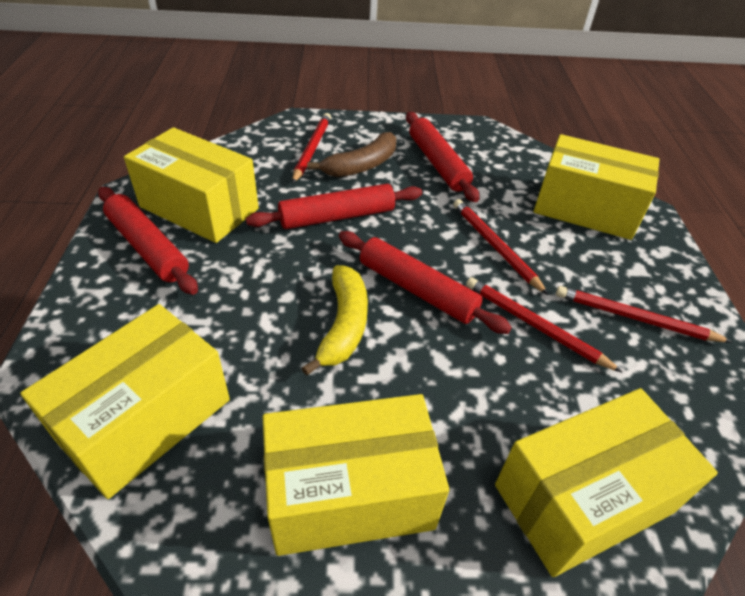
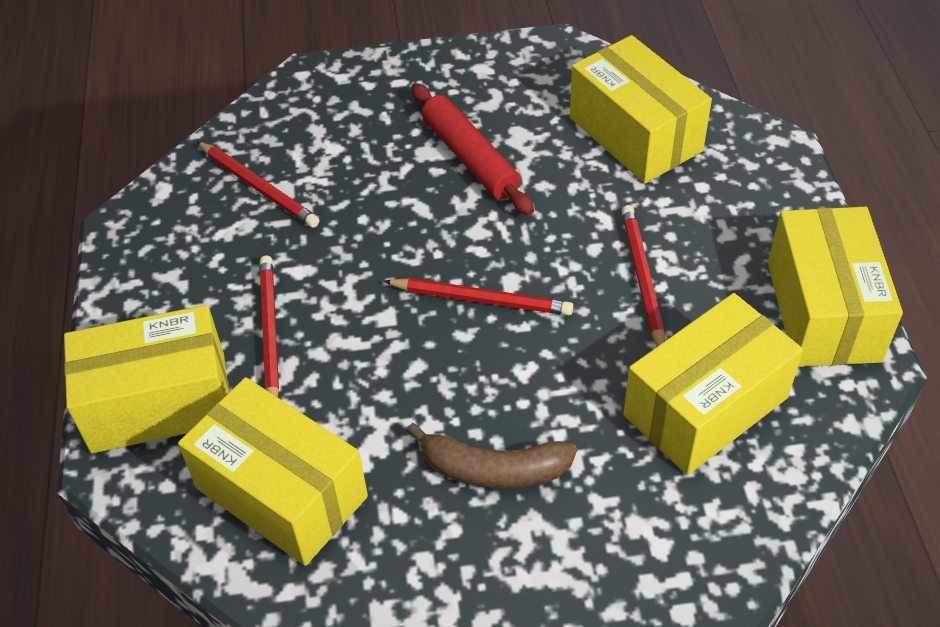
red rolling pin: 4 -> 1
yellow banana: 1 -> 0

